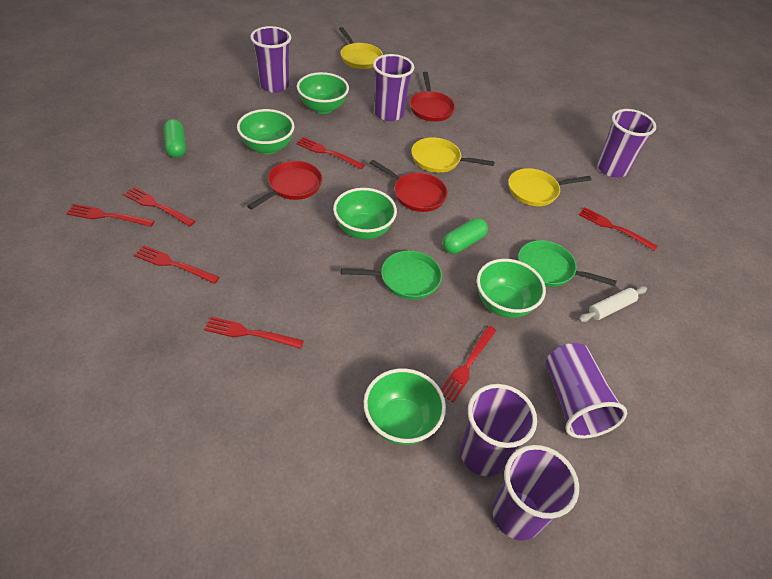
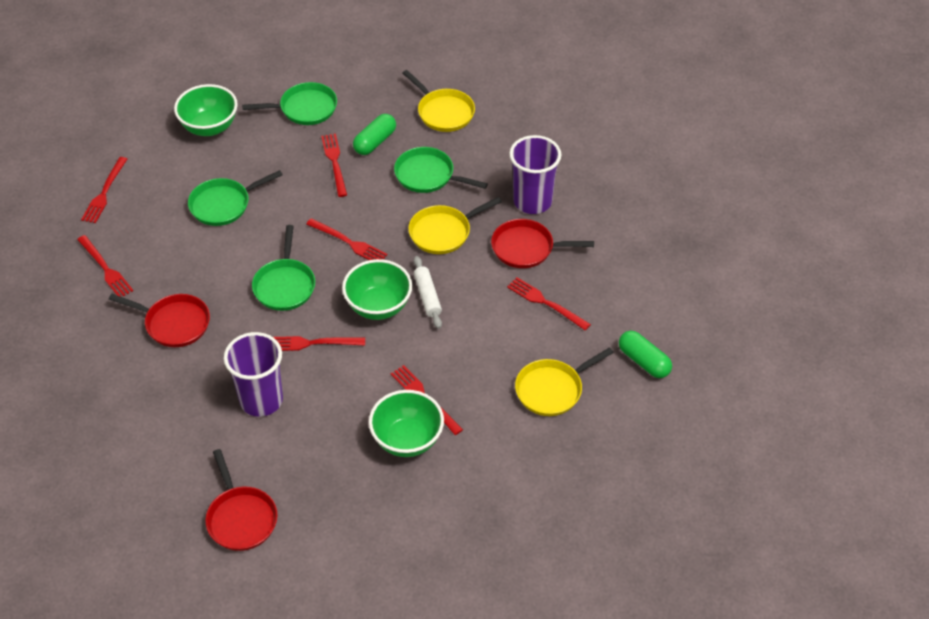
green bowl: 5 -> 3
green pan: 2 -> 4
purple cup: 6 -> 2

